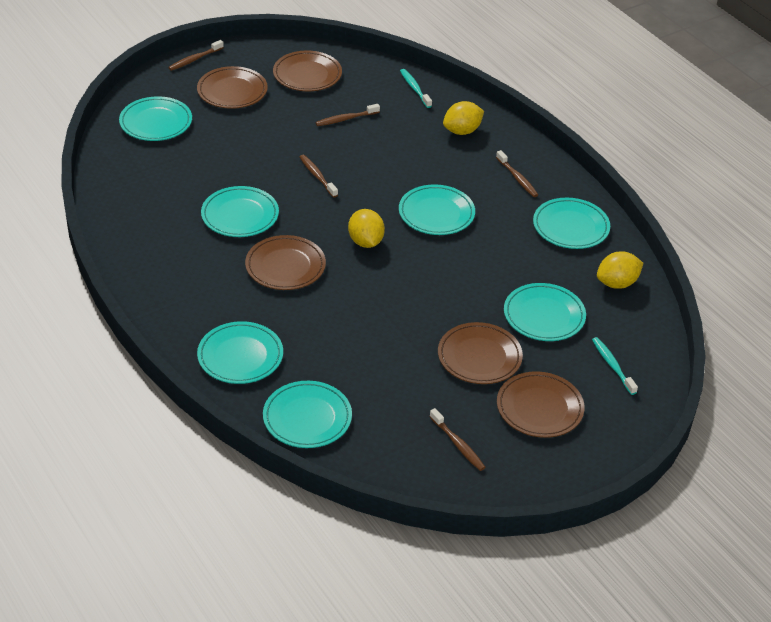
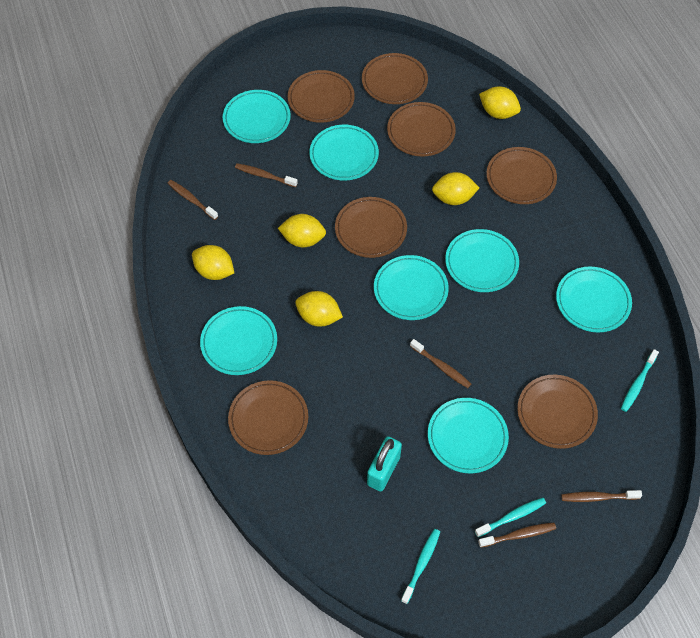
brown plate: 5 -> 7
turquoise padlock: 0 -> 1
turquoise toothbrush: 2 -> 3
yellow lemon: 3 -> 5

